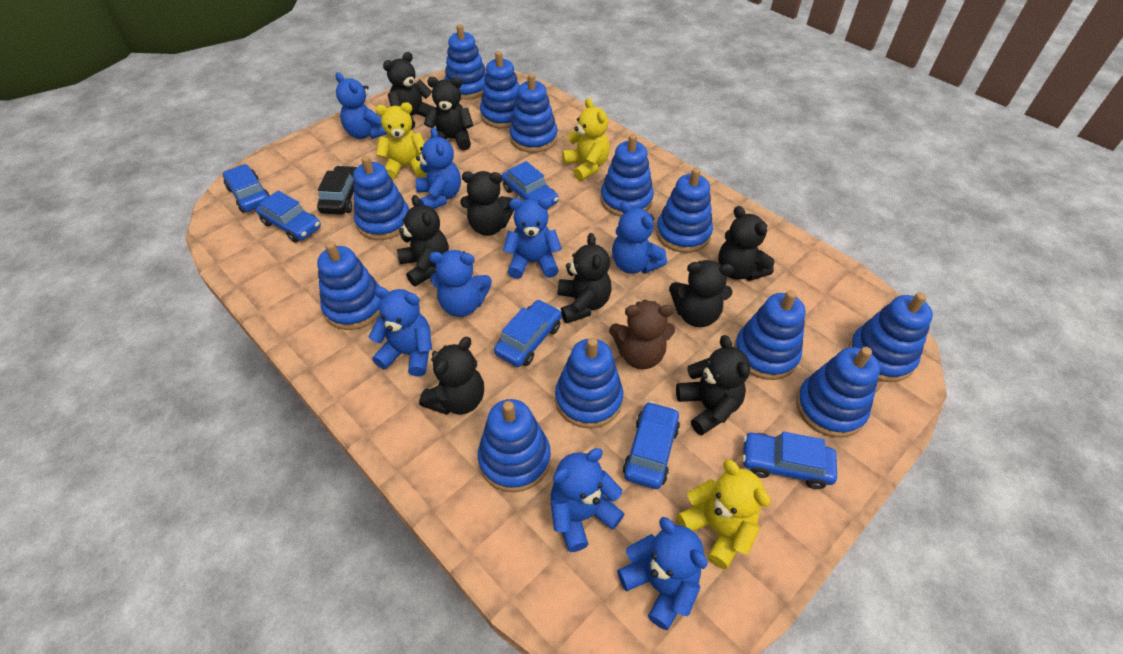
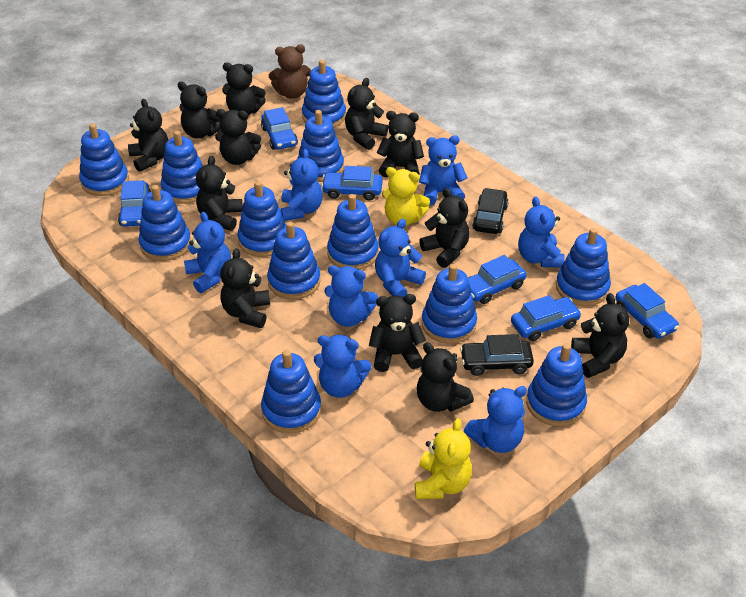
black car: 1 -> 2
black teddy bear: 9 -> 12
yellow teddy bear: 3 -> 2

